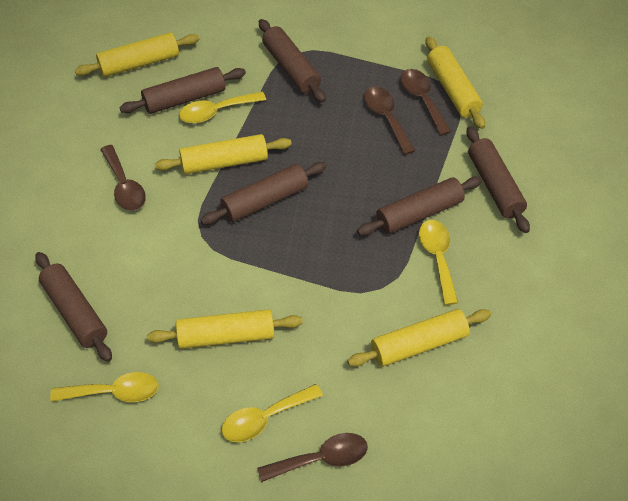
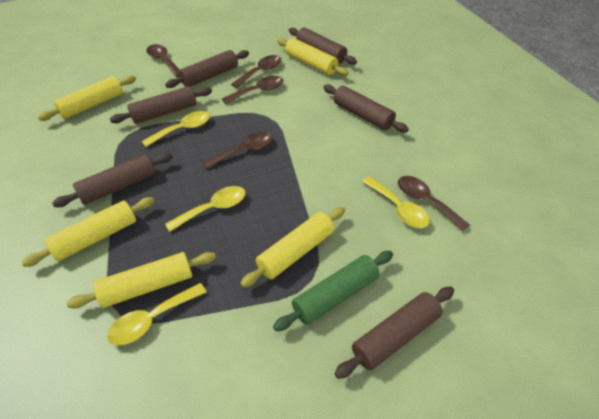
brown spoon: 4 -> 5
green rolling pin: 0 -> 1

